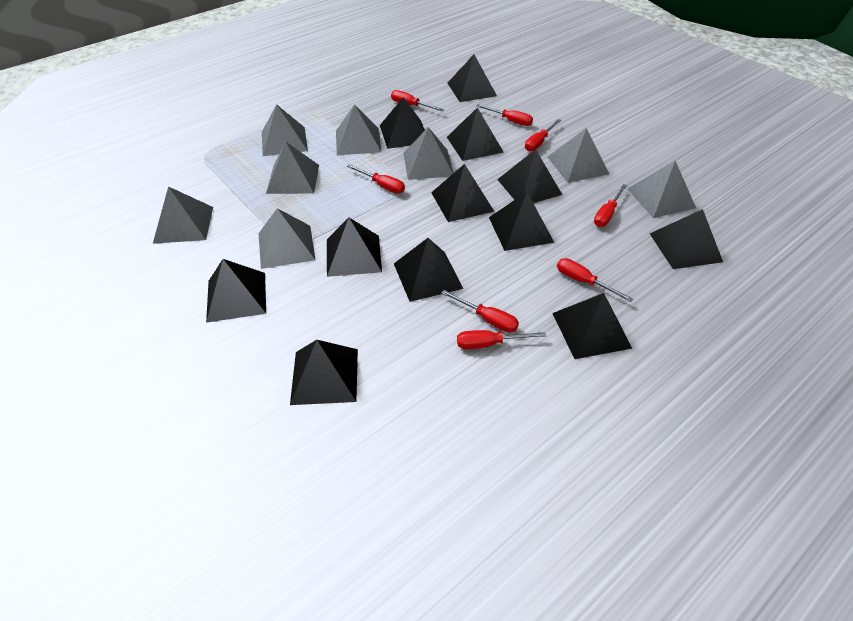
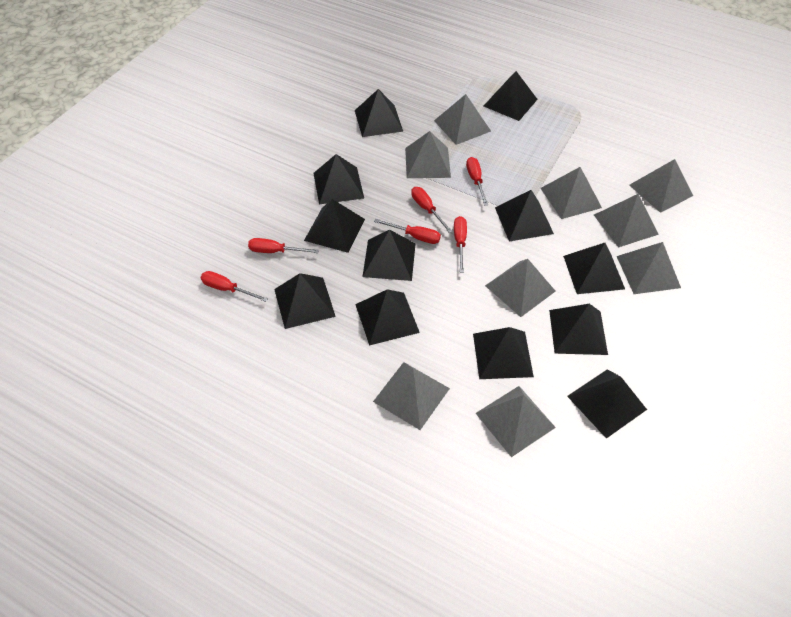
grey pyramid: 8 -> 9
red screwdriver: 8 -> 6

